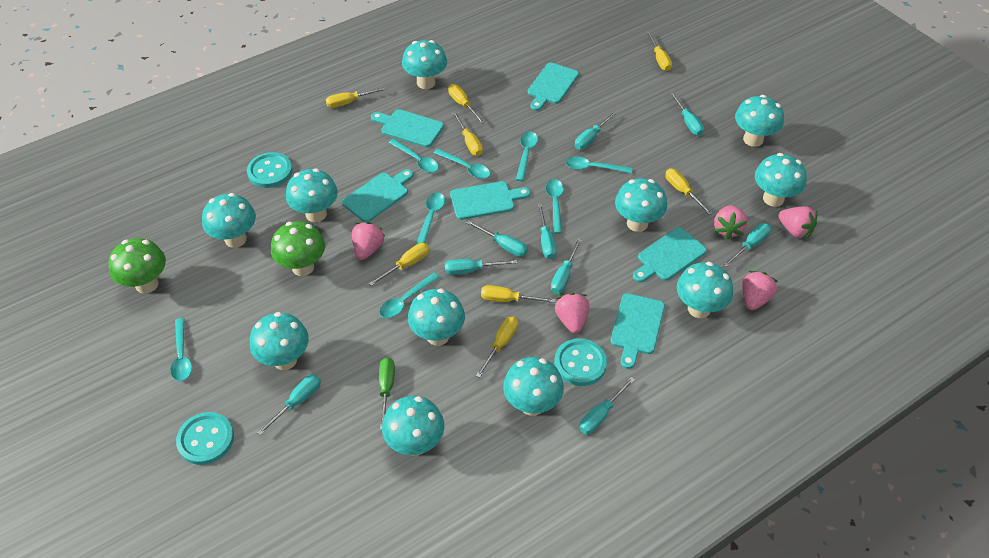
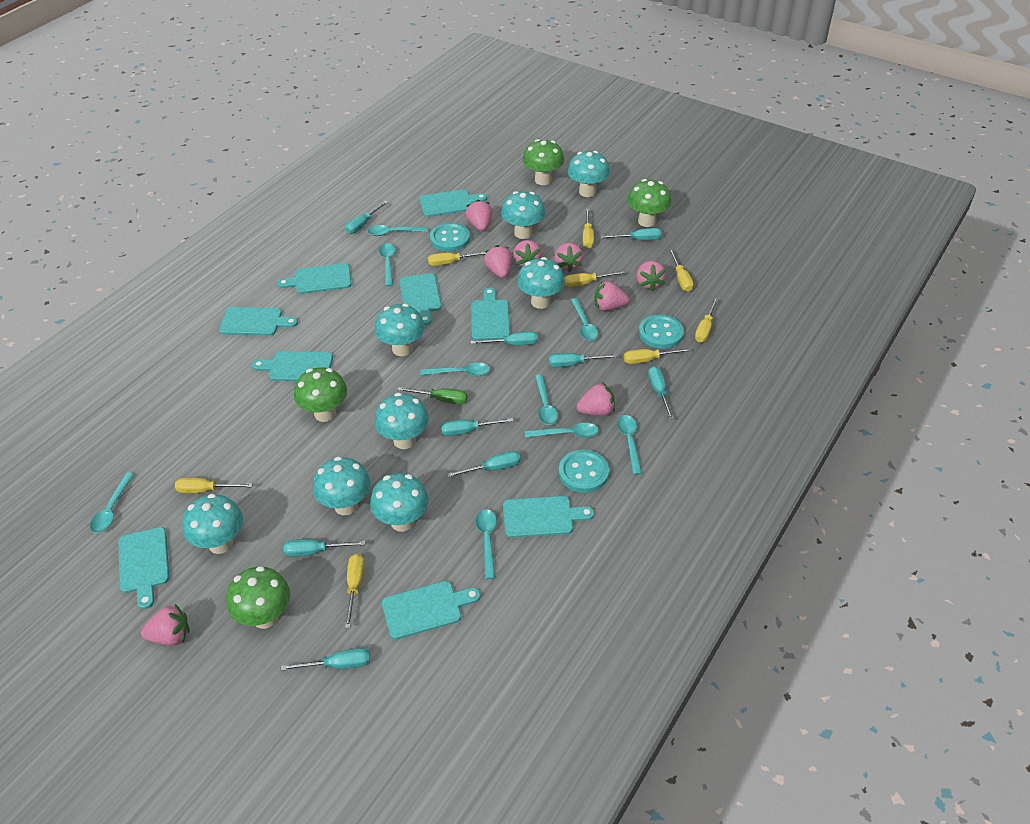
green mushroom: 2 -> 4
pink strawberry: 5 -> 8
turquoise cutting board: 6 -> 9
turquoise mushroom: 11 -> 8
turquoise spoon: 8 -> 9

